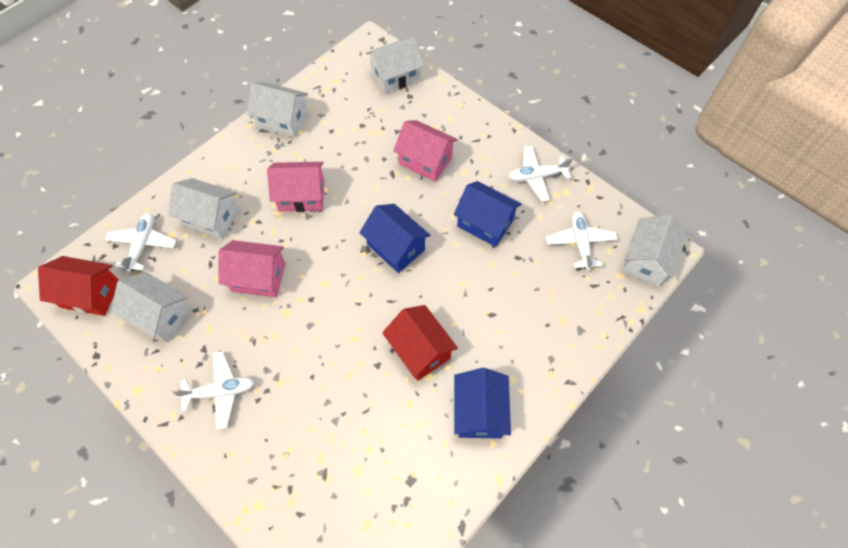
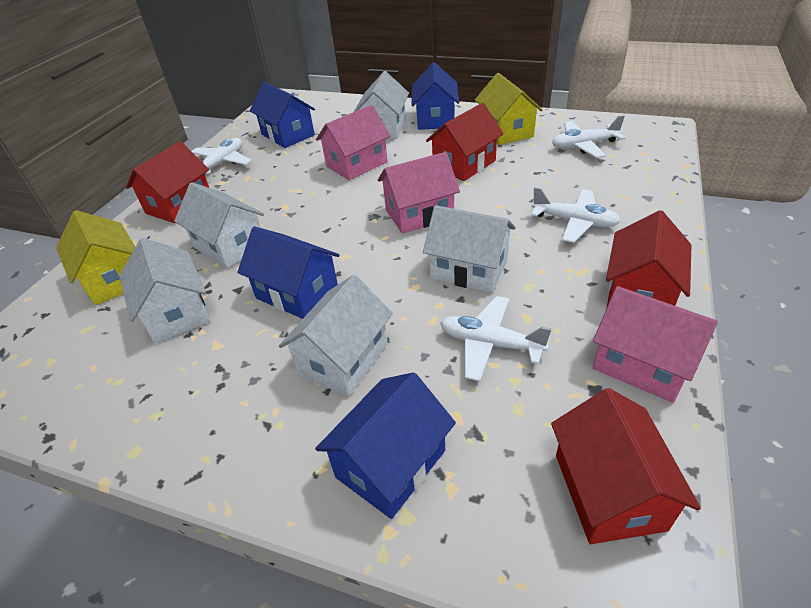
blue house: 3 -> 4
red house: 2 -> 4
yellow house: 0 -> 2

